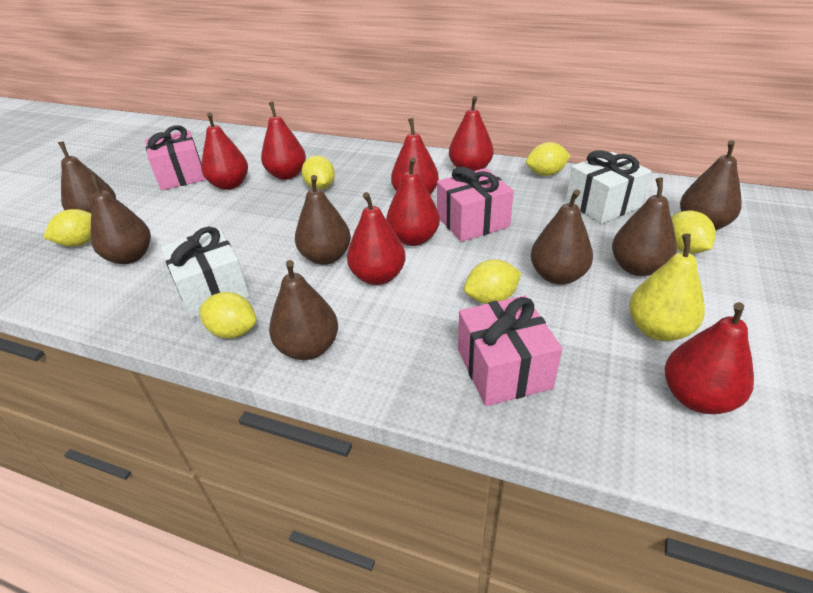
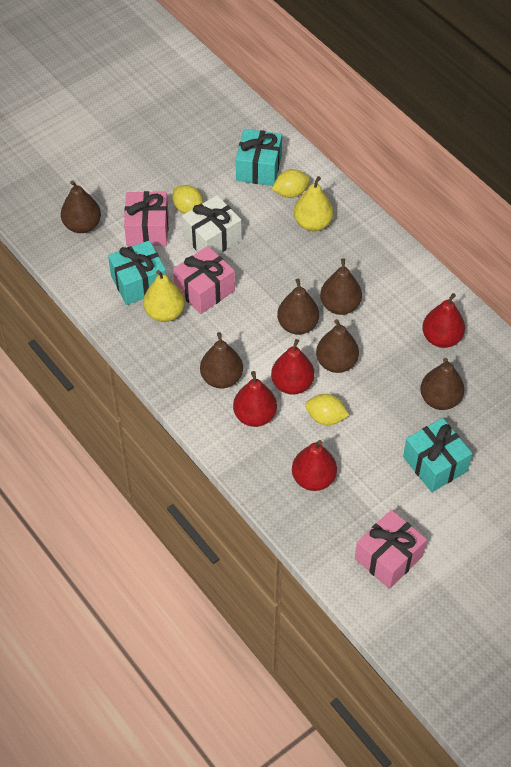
brown pear: 7 -> 6
red pear: 7 -> 4
turquoise gift: 0 -> 3
white gift: 2 -> 1
yellow lemon: 6 -> 3
yellow pear: 1 -> 2

